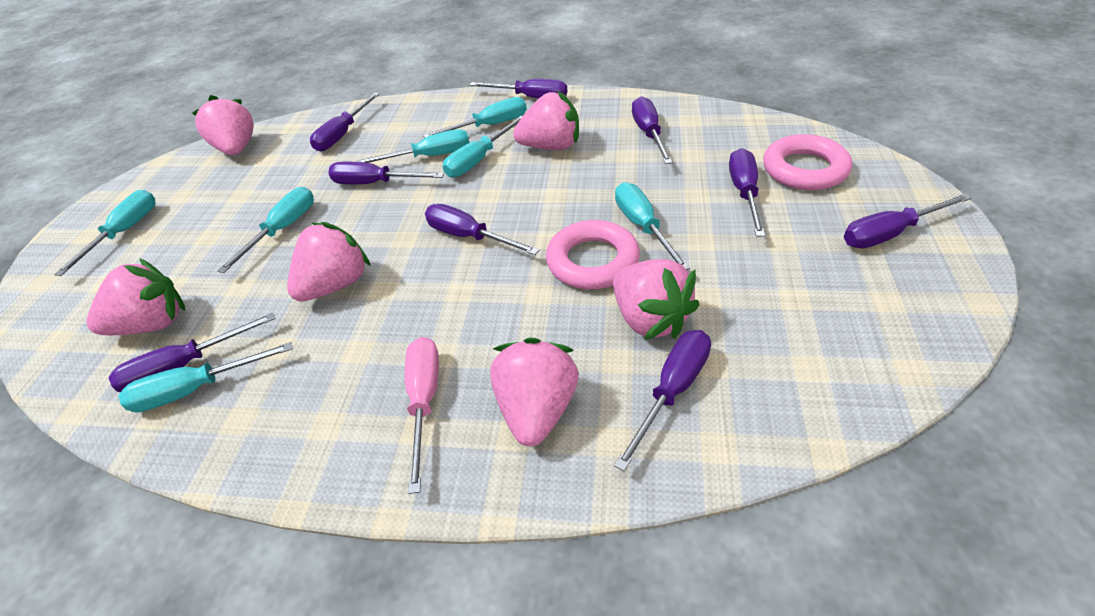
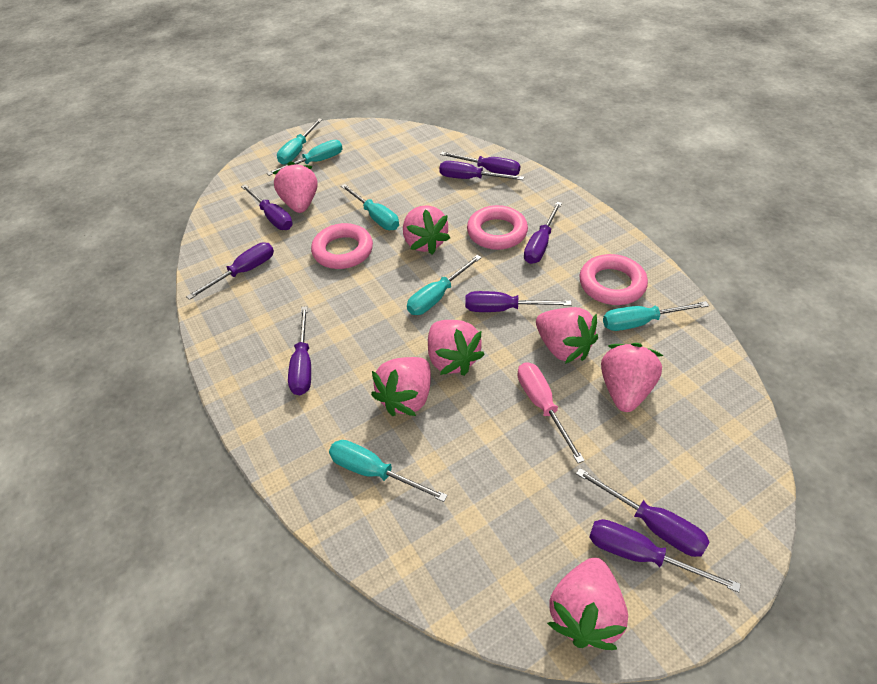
pink ring: 2 -> 3
pink strawberry: 6 -> 7
turquoise screwdriver: 7 -> 6

